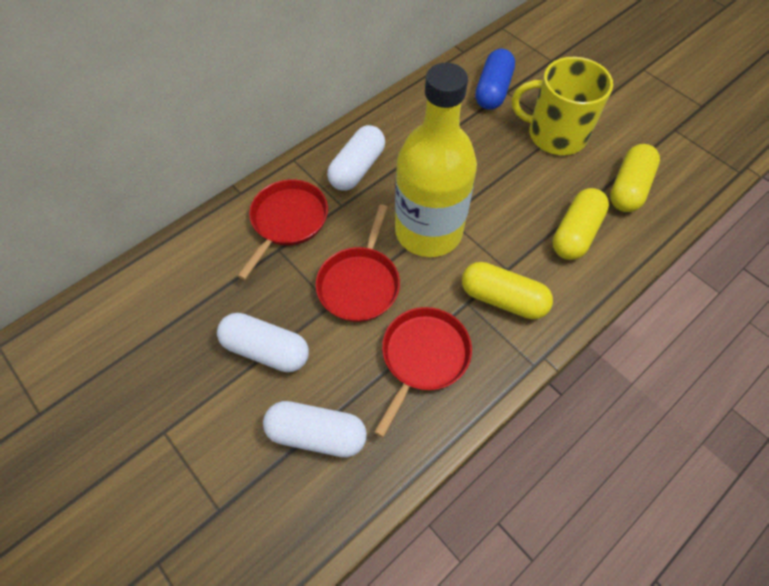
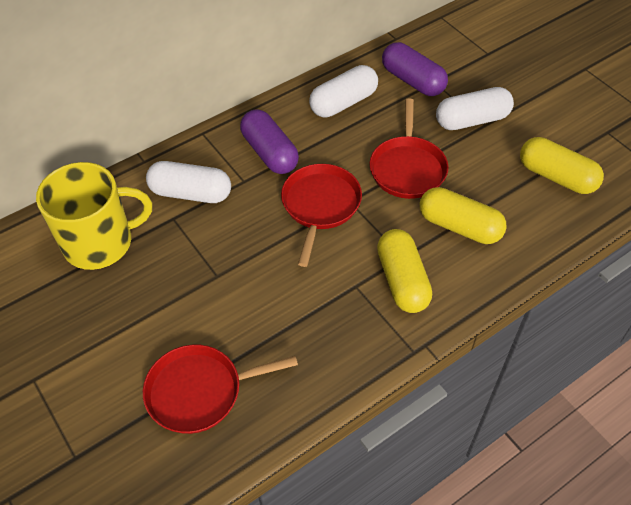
blue capsule: 1 -> 0
purple capsule: 0 -> 2
yellow bottle: 1 -> 0

